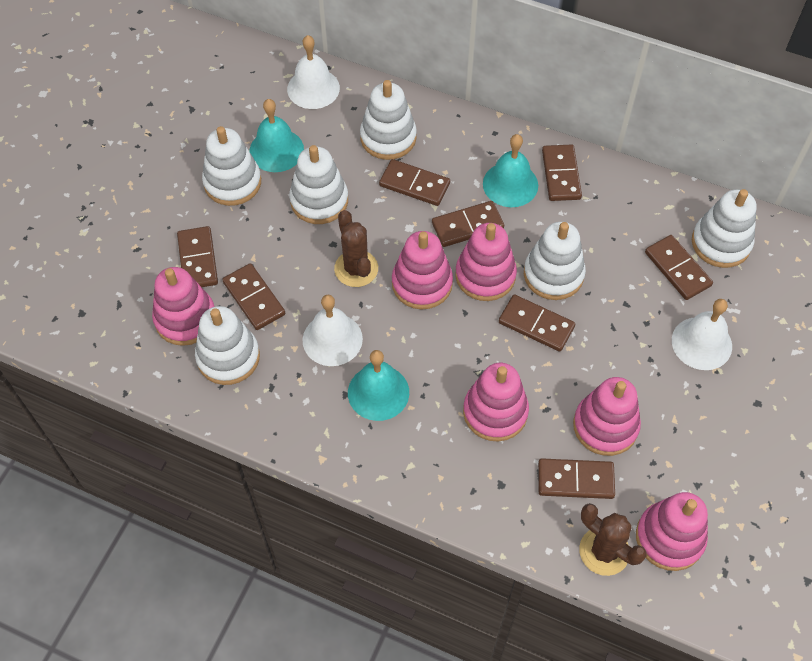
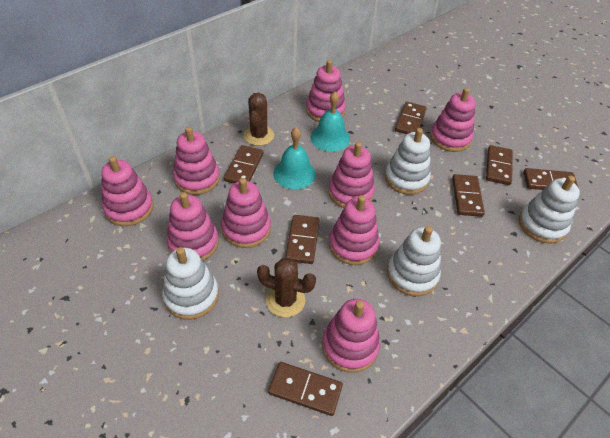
brown domino: 8 -> 7
pink stacking toy: 6 -> 9
turquoise bell: 3 -> 2
white bell: 3 -> 0
white stacking toy: 6 -> 4

